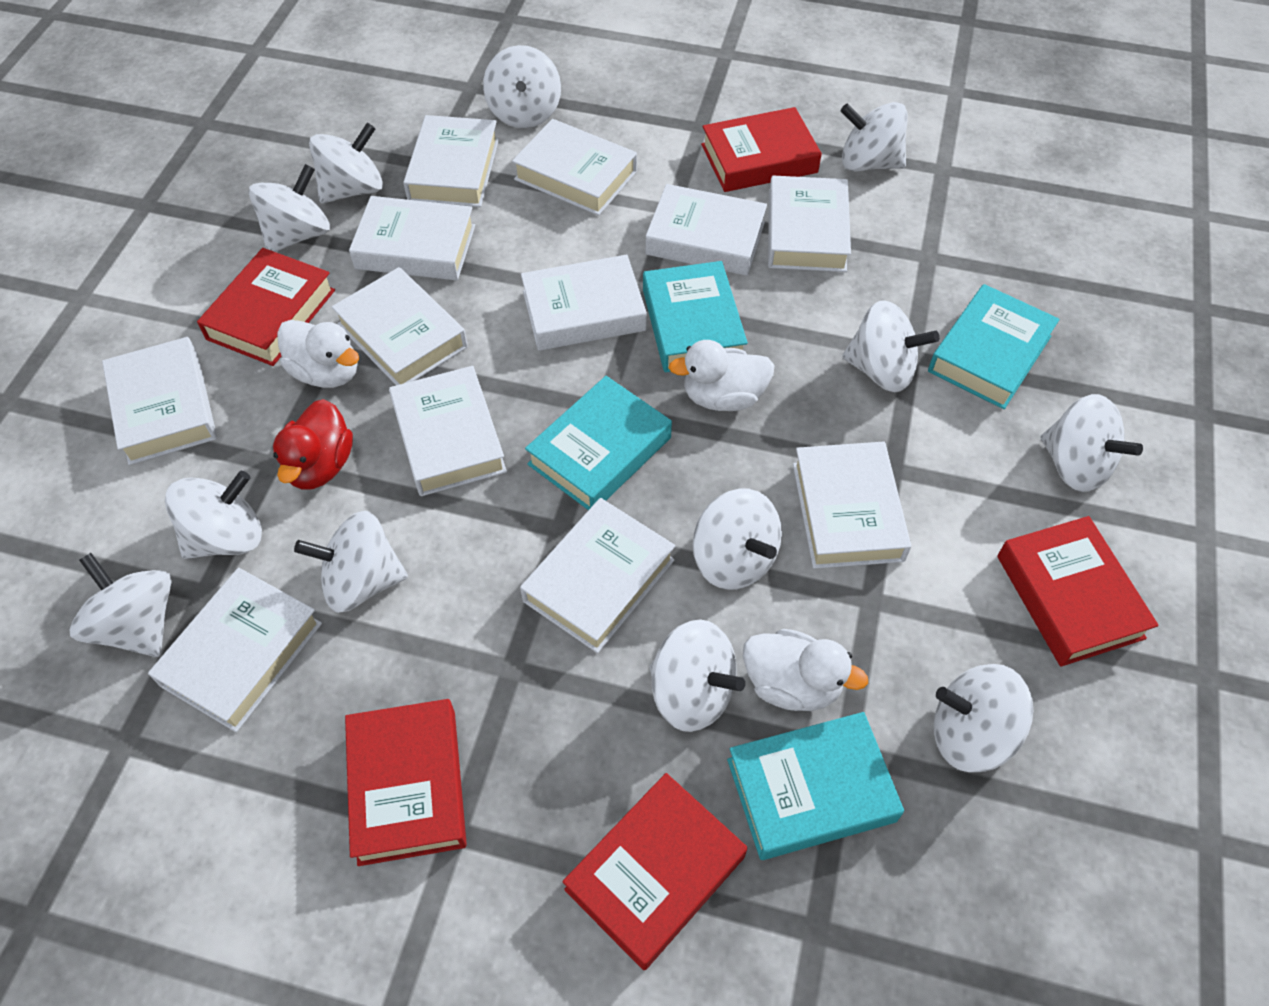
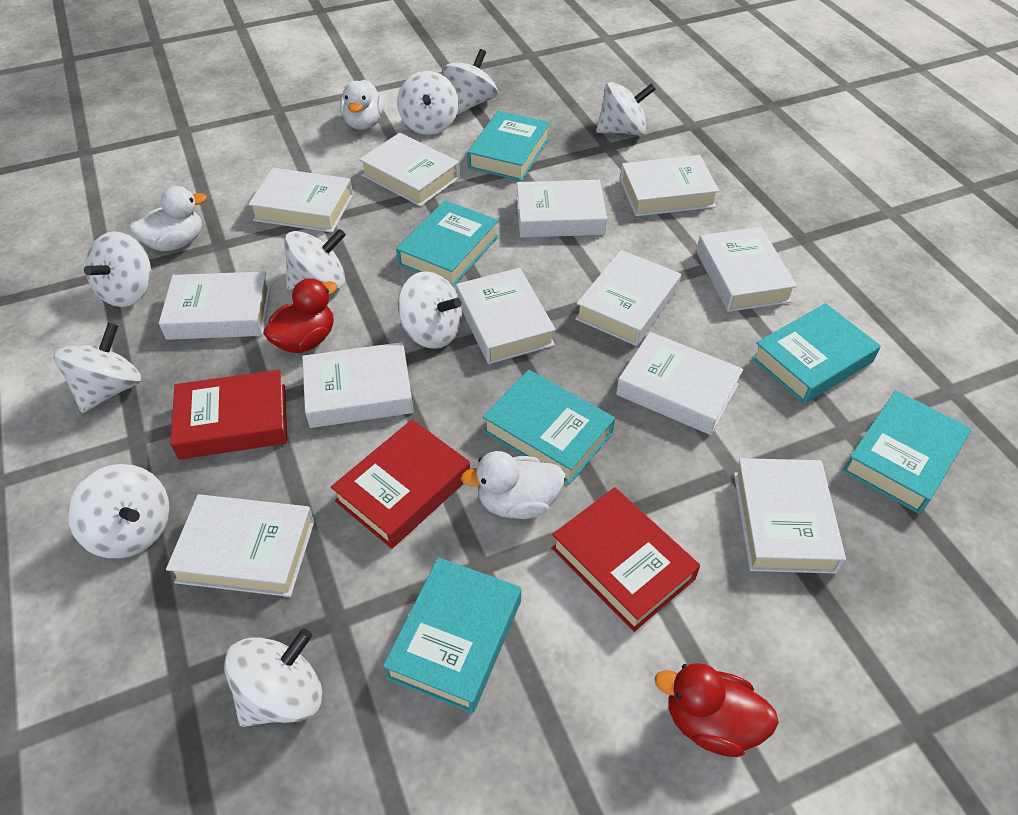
red book: 5 -> 3
red duck: 1 -> 2
turquoise book: 4 -> 6
white spinning top: 12 -> 9

